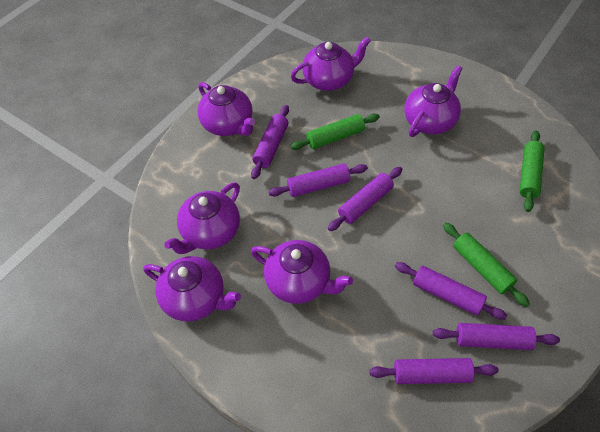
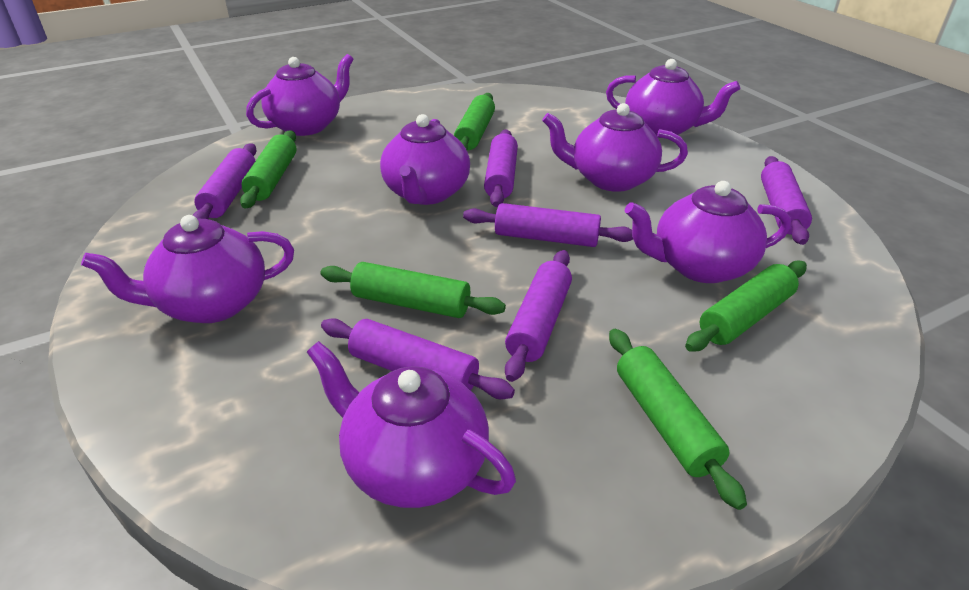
green rolling pin: 3 -> 5
purple teapot: 6 -> 7

